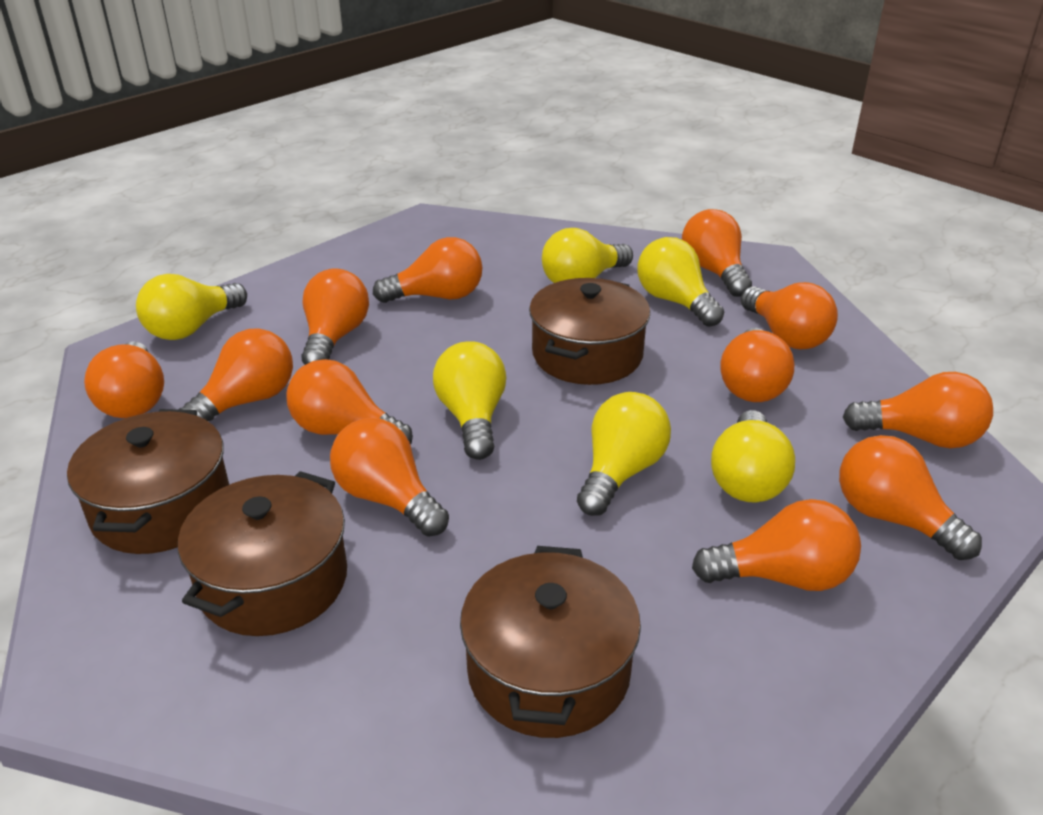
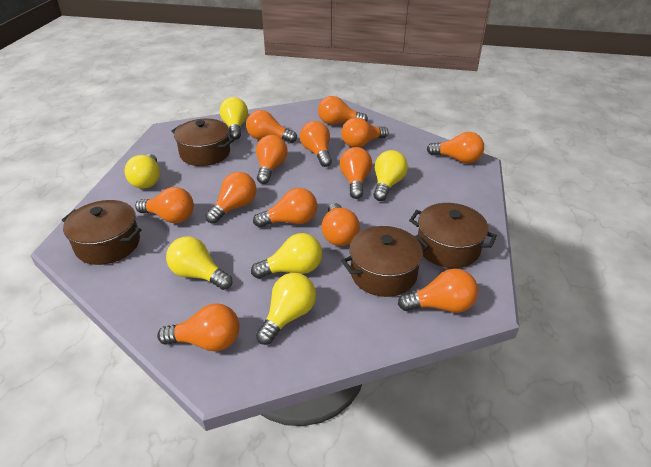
orange light bulb: 12 -> 13

